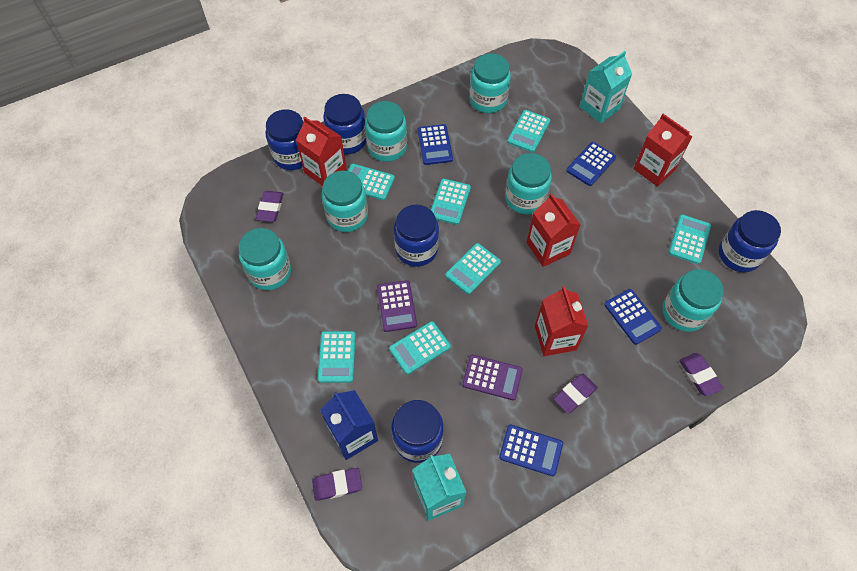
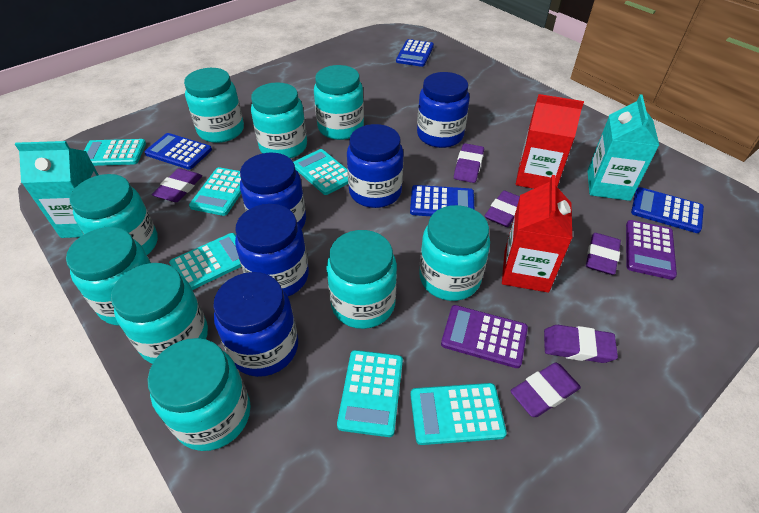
blue carton: 1 -> 0
purple eraser: 4 -> 6
red carton: 4 -> 2
turquoise calculator: 7 -> 6
turquoise jar: 6 -> 9

